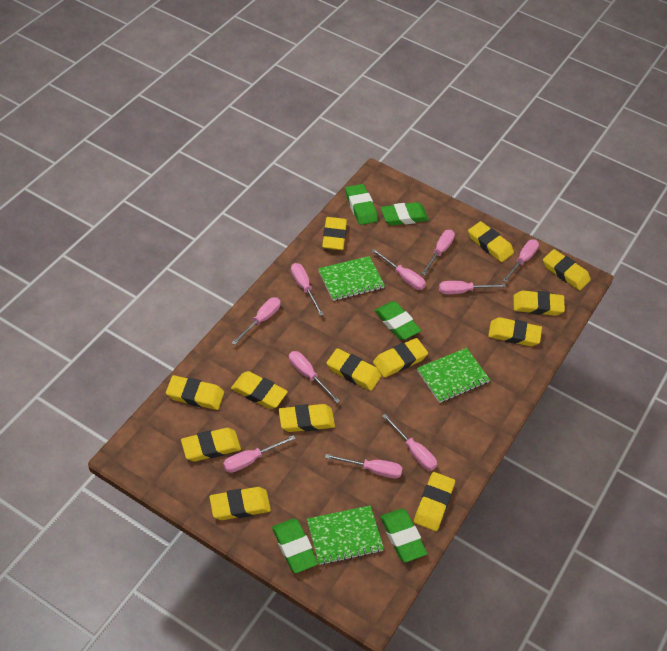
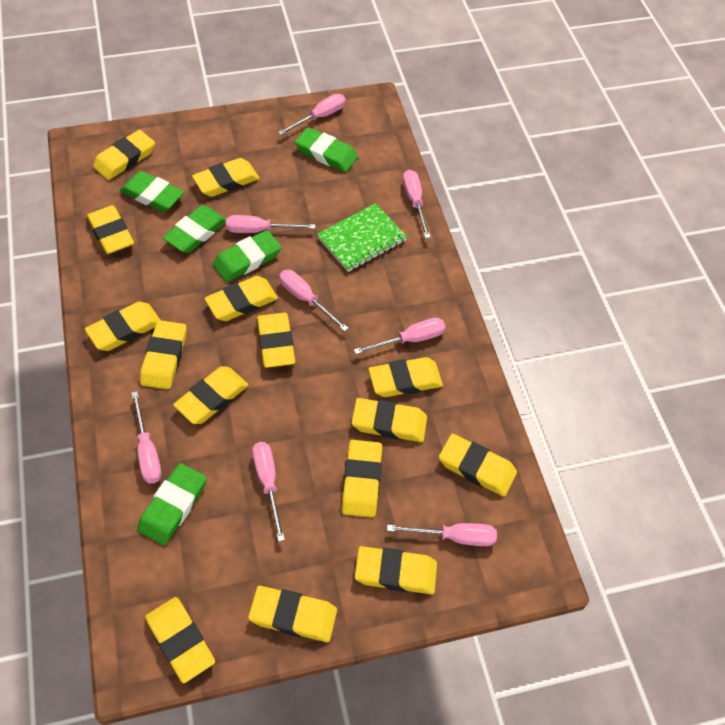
green notebook: 3 -> 1
pink screwdriver: 10 -> 8
yellow eraser: 13 -> 15

